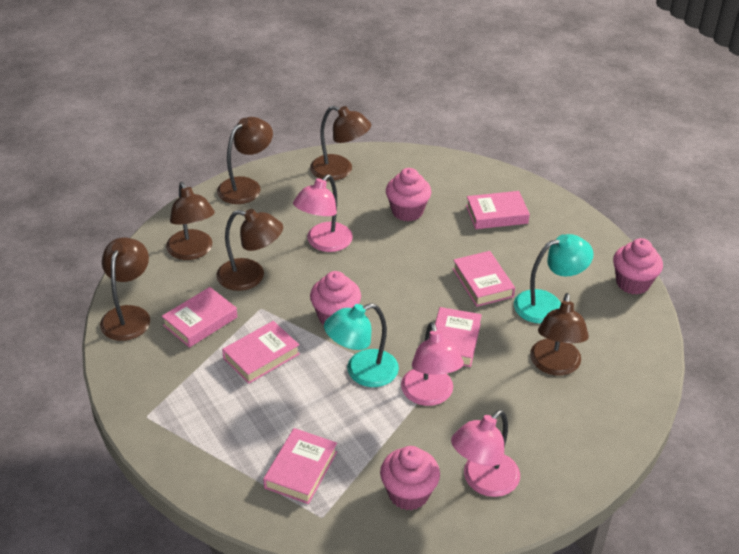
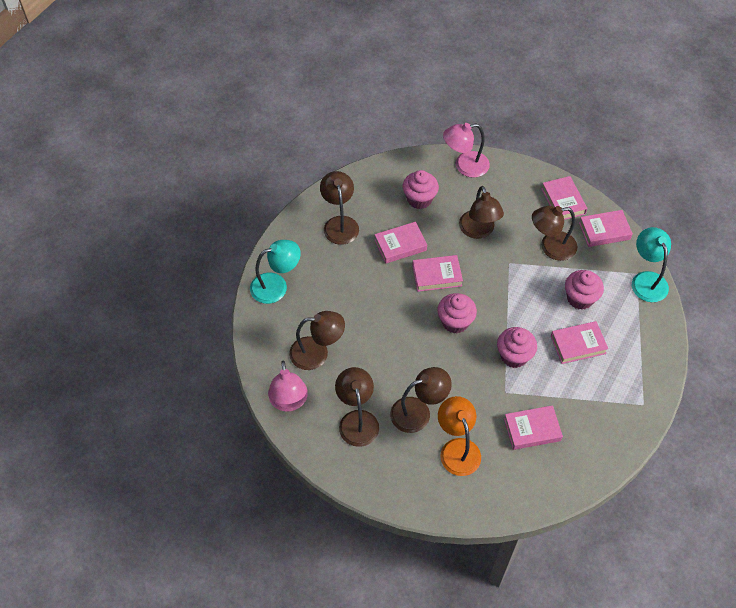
orange lamp: 0 -> 1
pink lamp: 3 -> 2

